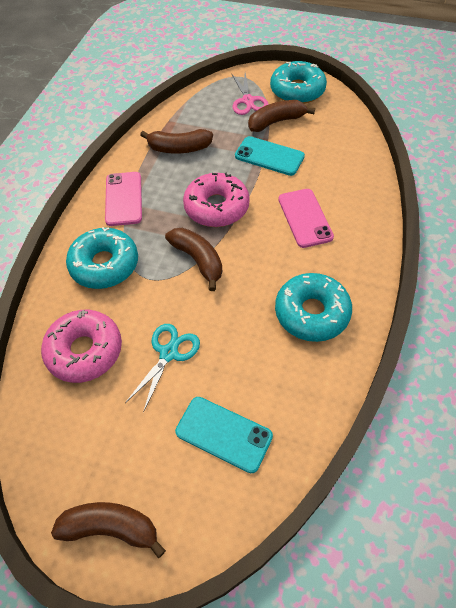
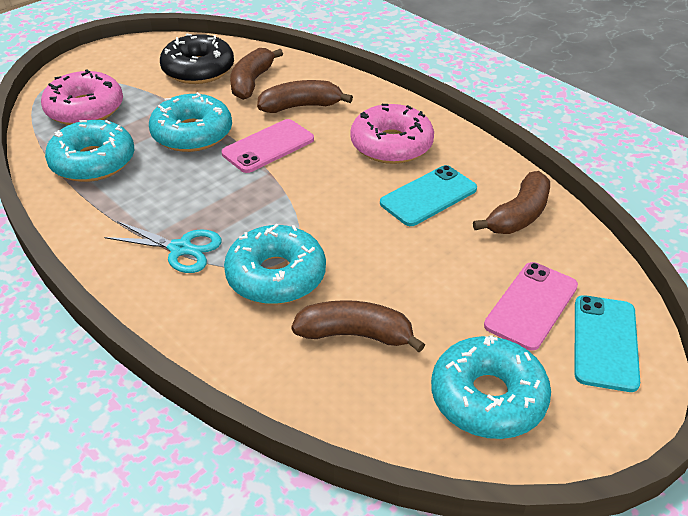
black donut: 0 -> 1
pink scissors: 1 -> 0
turquoise donut: 3 -> 4

